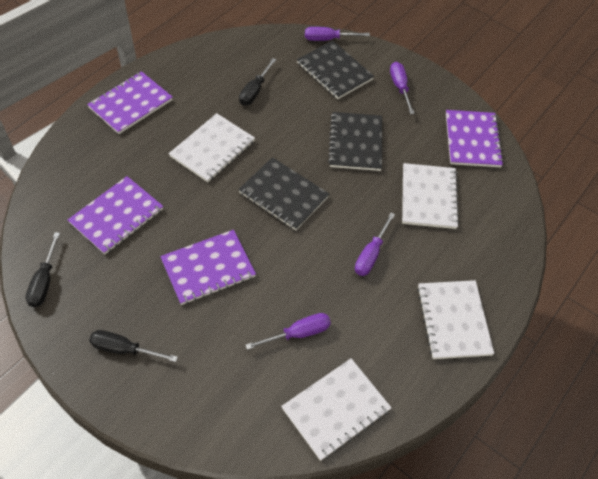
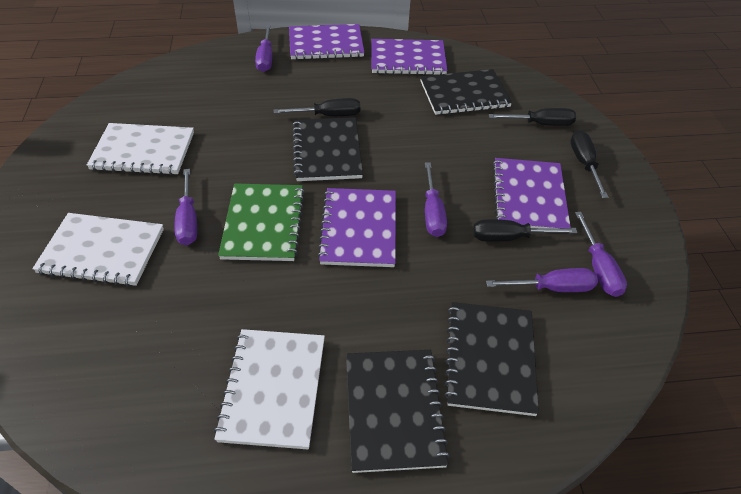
black notebook: 3 -> 4
black screwdriver: 3 -> 4
green notebook: 0 -> 1
purple screwdriver: 4 -> 5
white notebook: 4 -> 3

